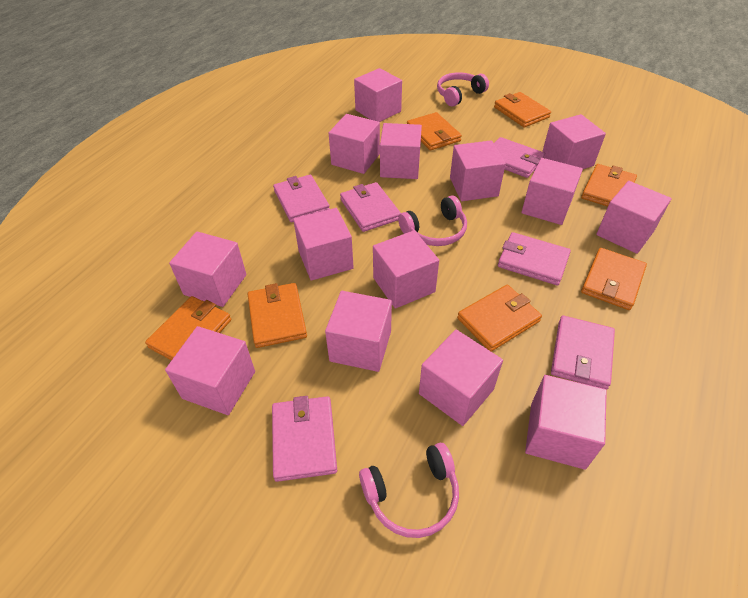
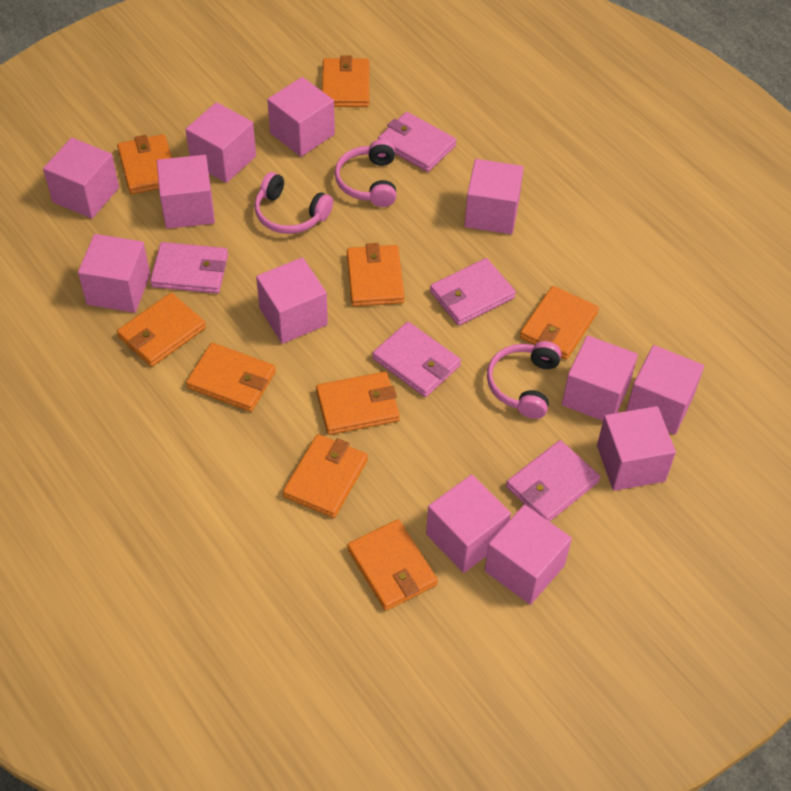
orange wallet: 7 -> 9
pink cube: 14 -> 12
pink wallet: 6 -> 5

